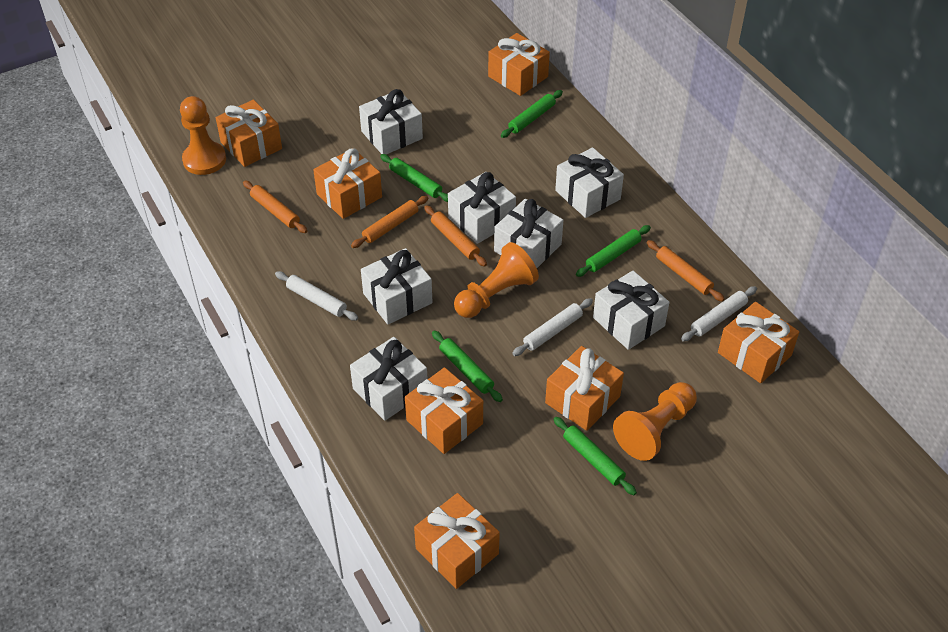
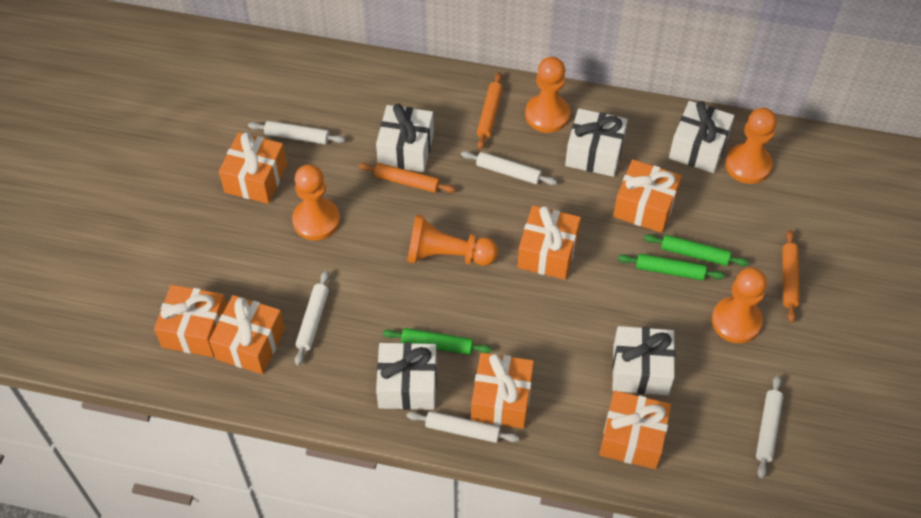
green rolling pin: 5 -> 3
orange pawn: 3 -> 5
orange rolling pin: 4 -> 3
white gift: 7 -> 5
white rolling pin: 3 -> 5

